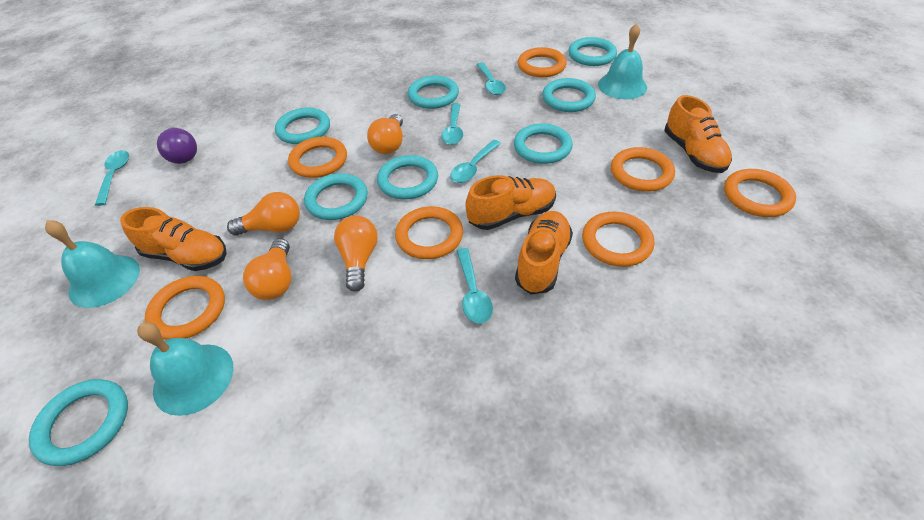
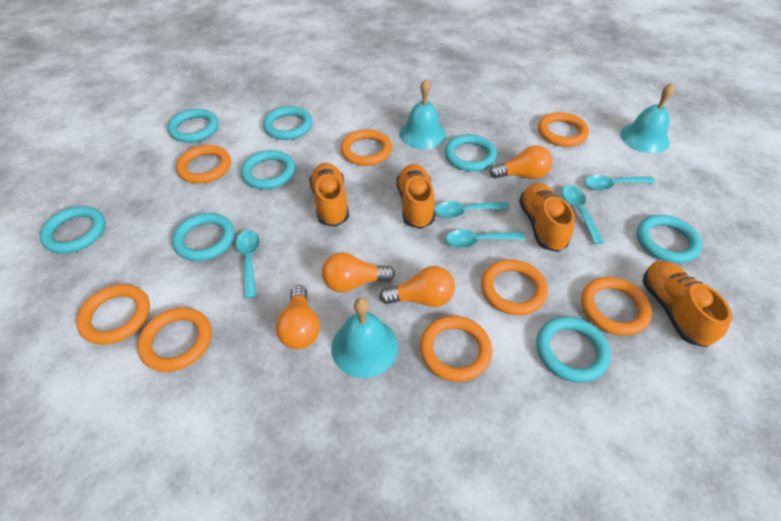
orange ring: 7 -> 8
purple light bulb: 1 -> 0

